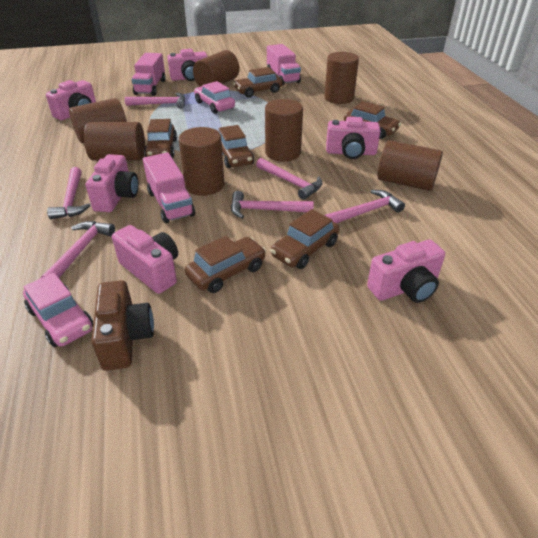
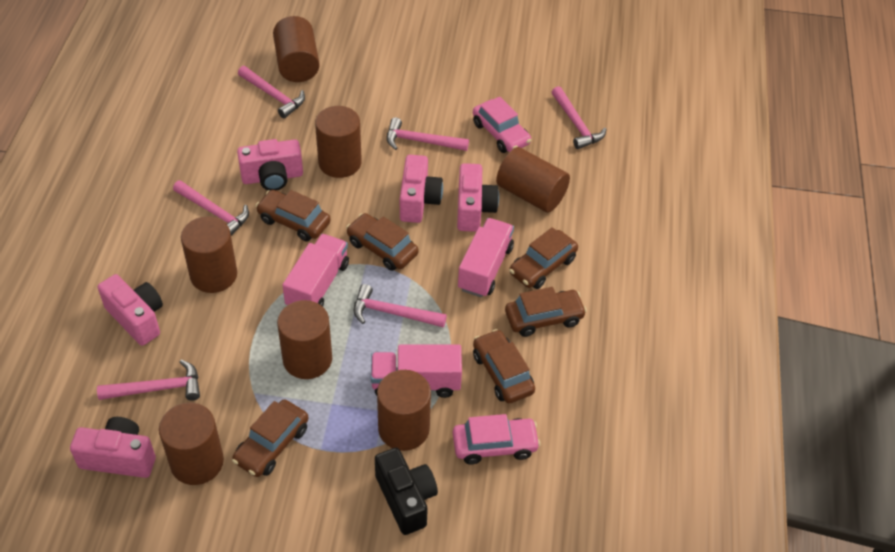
black camera: 0 -> 1
brown camera: 1 -> 0
pink camera: 6 -> 5

